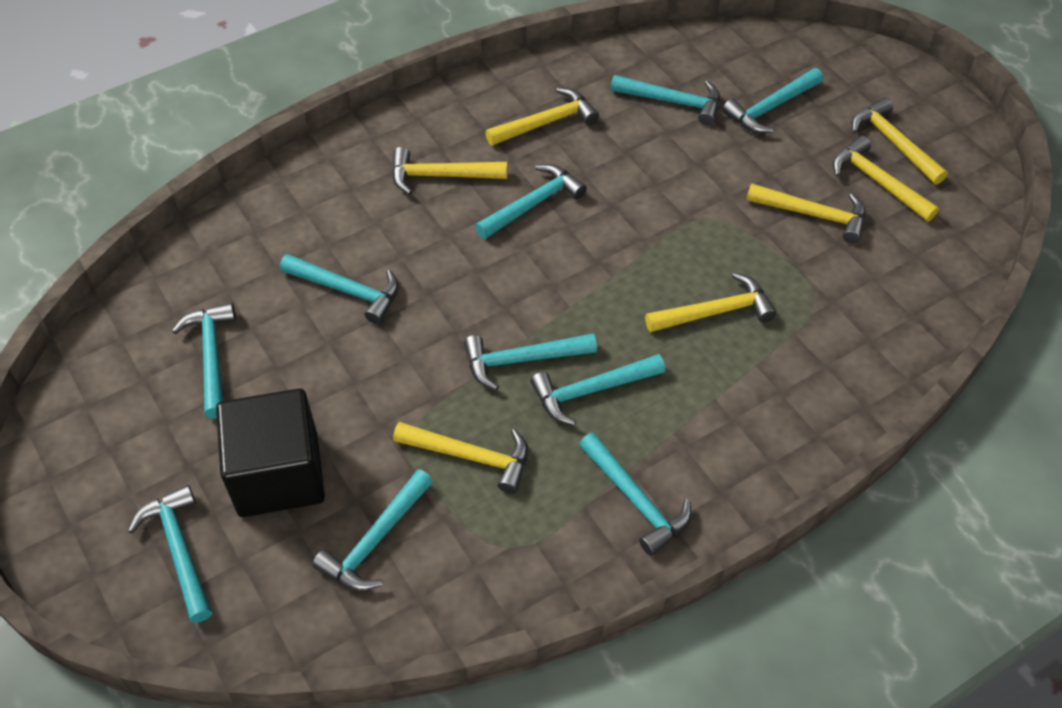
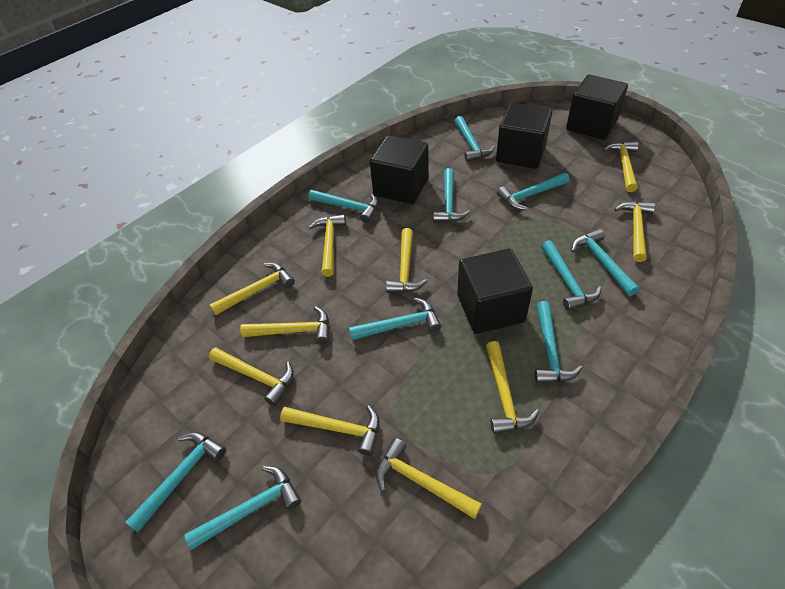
black cube: 1 -> 4
yellow hammer: 7 -> 10

